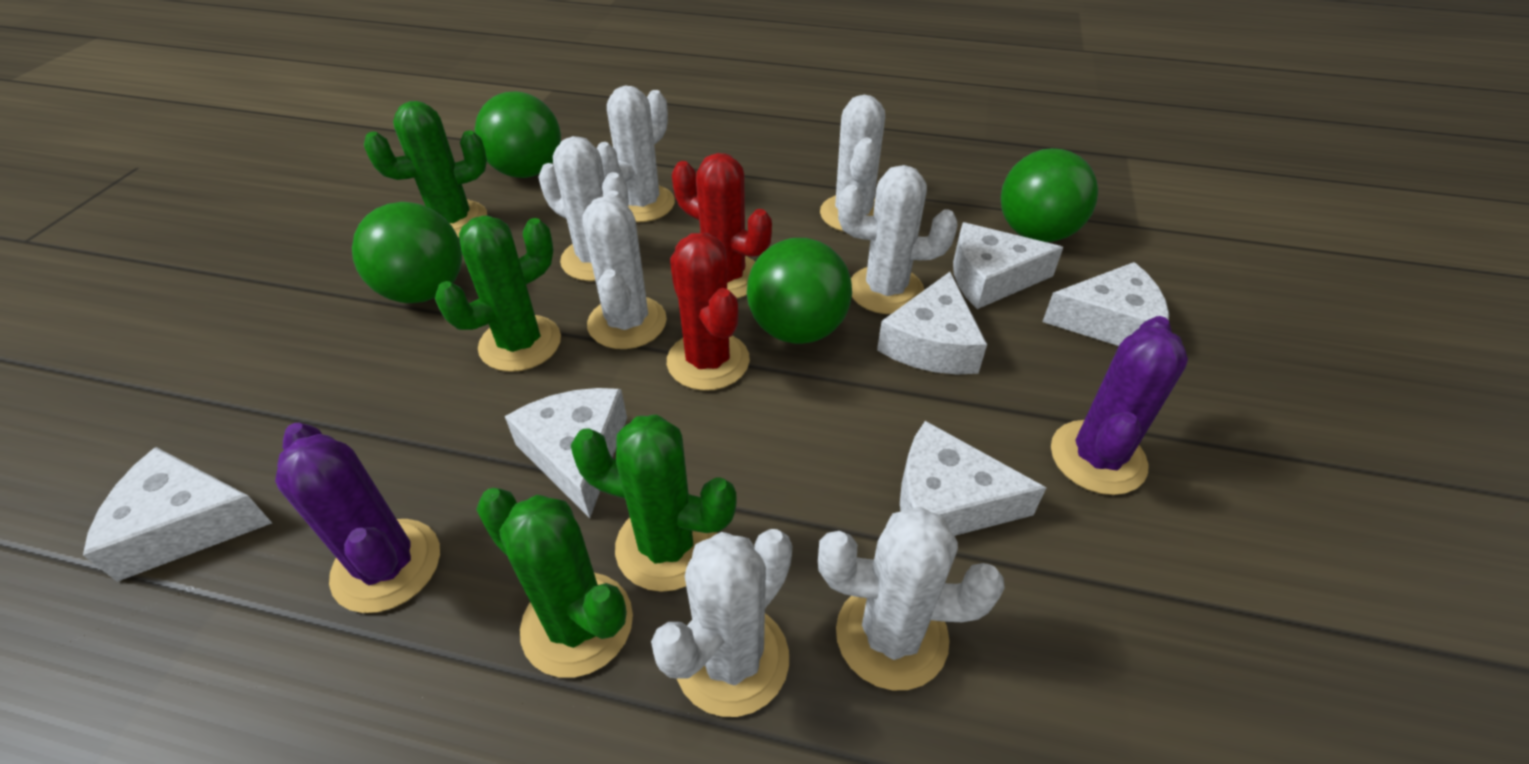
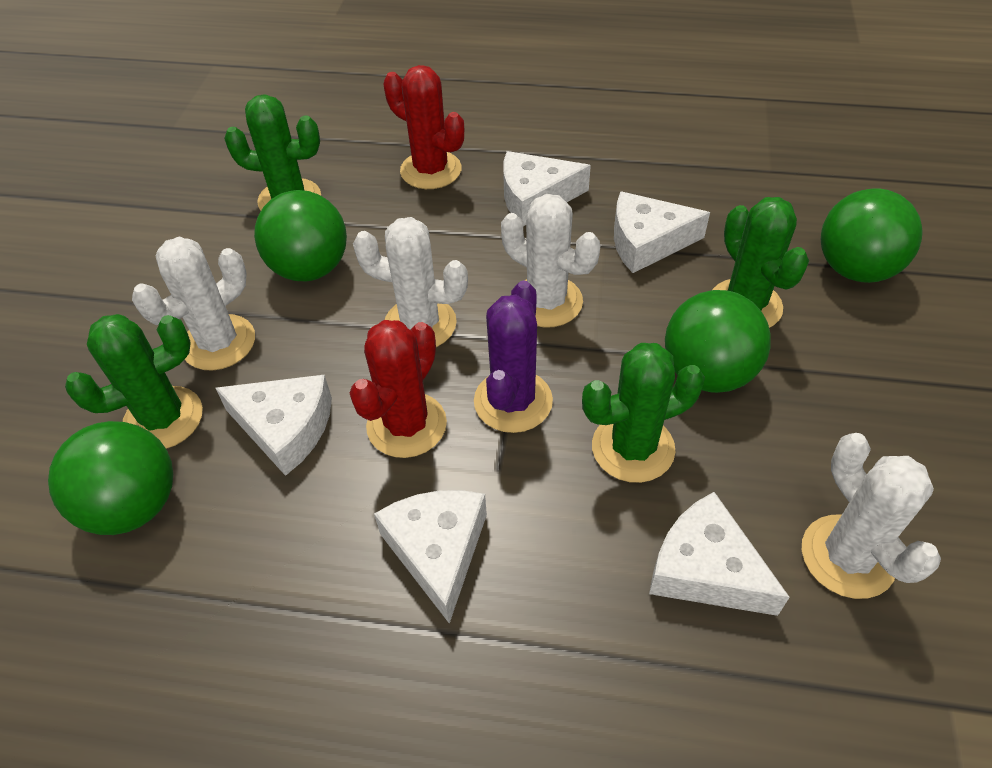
purple cactus: 2 -> 1
white cactus: 7 -> 4
white cheese: 6 -> 5

